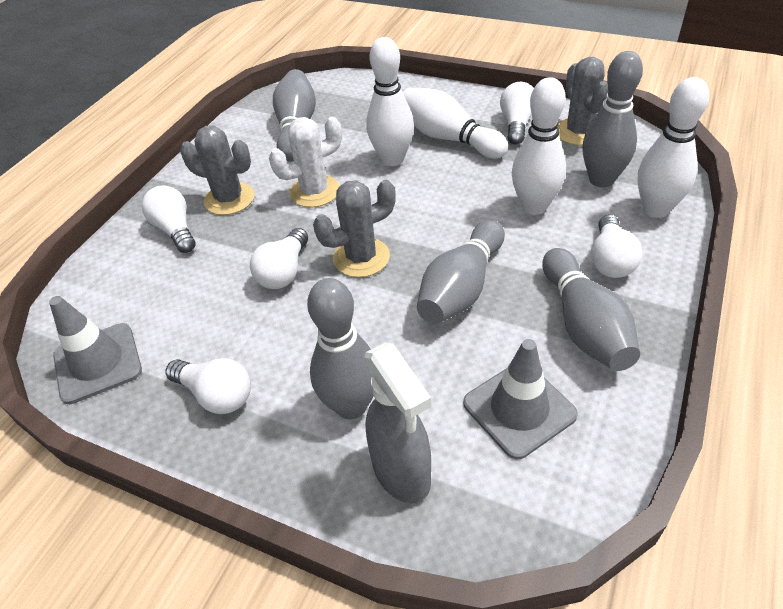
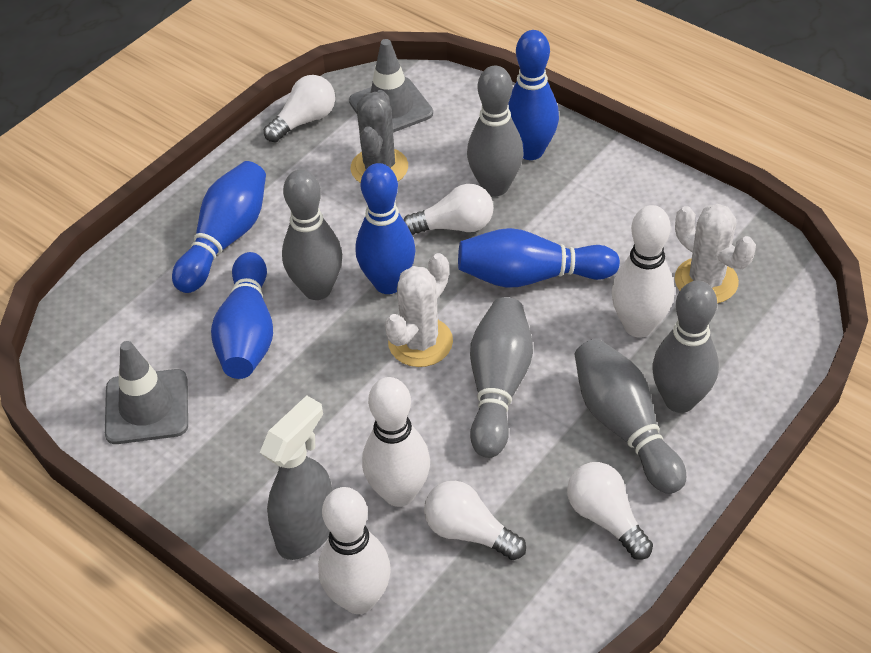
blue bowling pin: 0 -> 5
grey cactus: 3 -> 1
white bowling pin: 4 -> 3
white cactus: 1 -> 2
white light bulb: 5 -> 4

